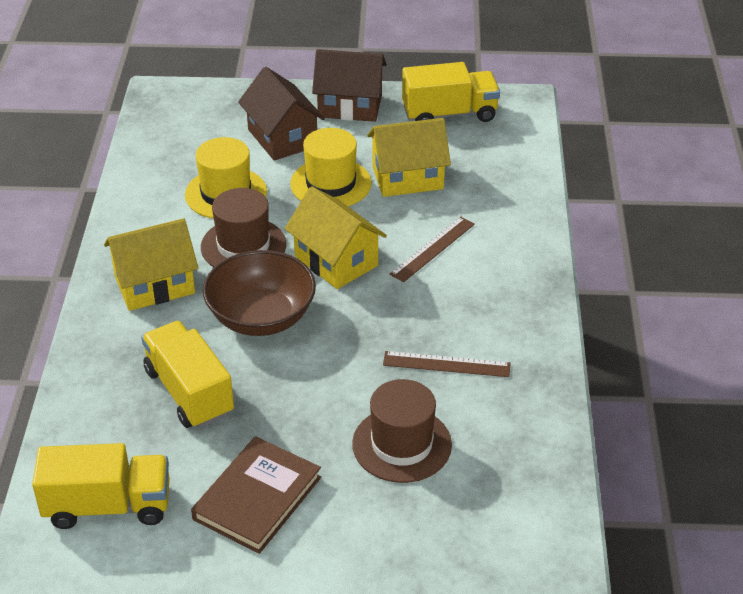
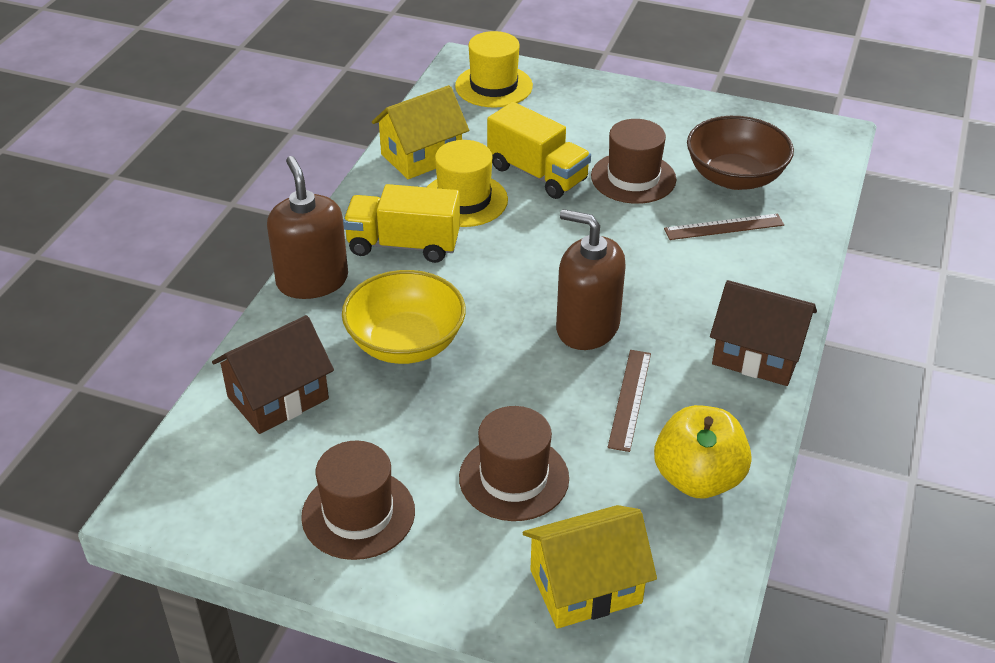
brown book: 1 -> 0
brown hat: 2 -> 3
brown soap dispenser: 0 -> 2
yellow apple: 0 -> 1
yellow bowl: 0 -> 1
yellow house: 3 -> 2
yellow truck: 3 -> 2

